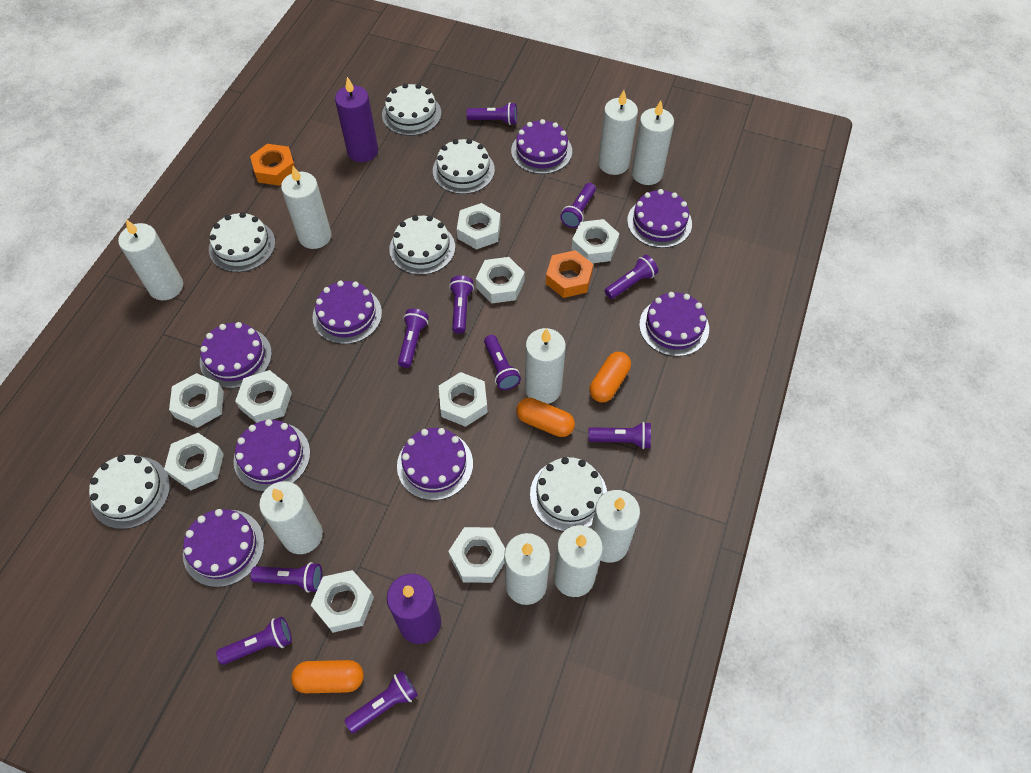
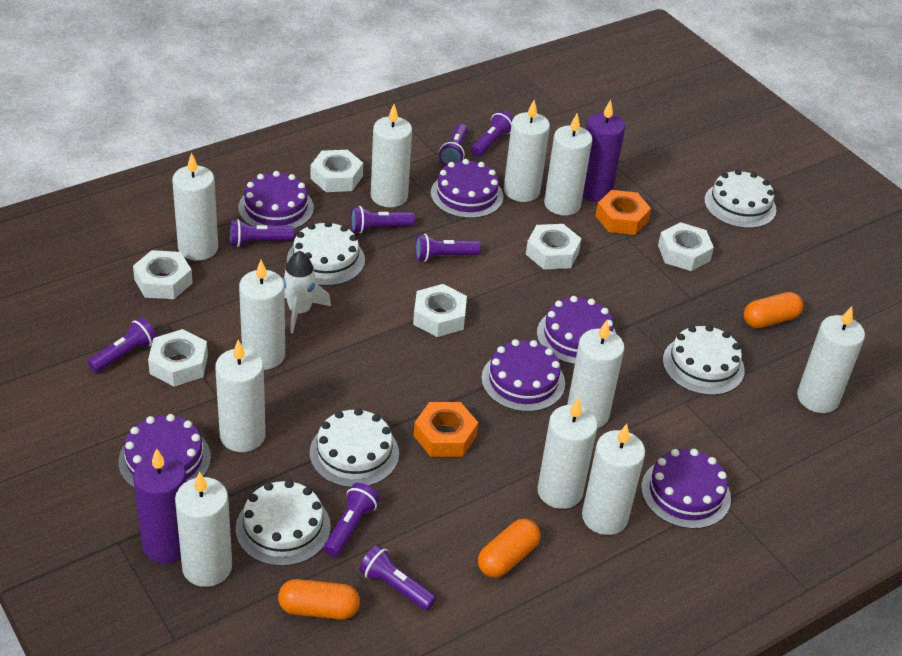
purple cake: 8 -> 6
purple flashlight: 10 -> 8
white cake: 6 -> 5
white candle: 9 -> 11
white nut: 9 -> 6
white rocket: 0 -> 1

